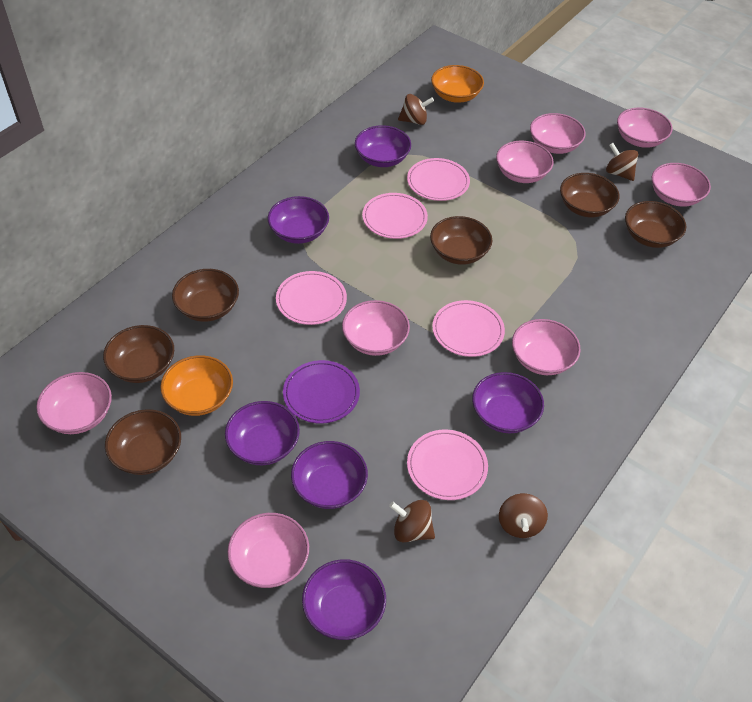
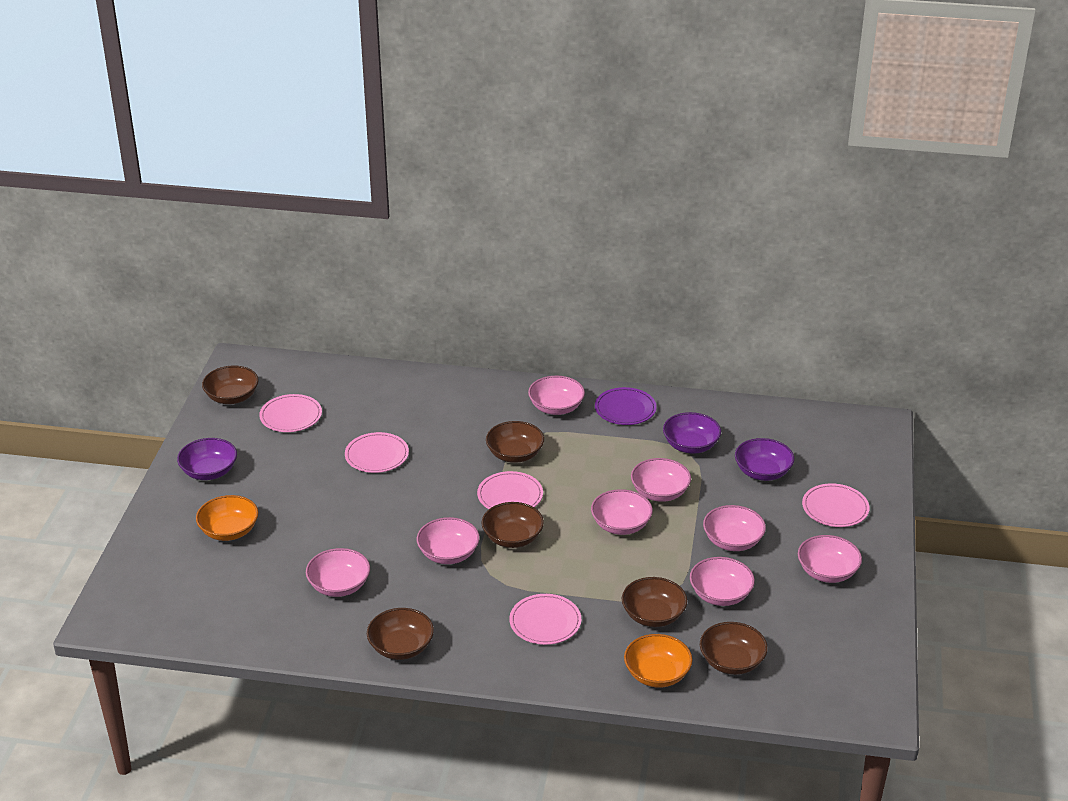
brown spinning top: 4 -> 0
purple bowl: 6 -> 3

